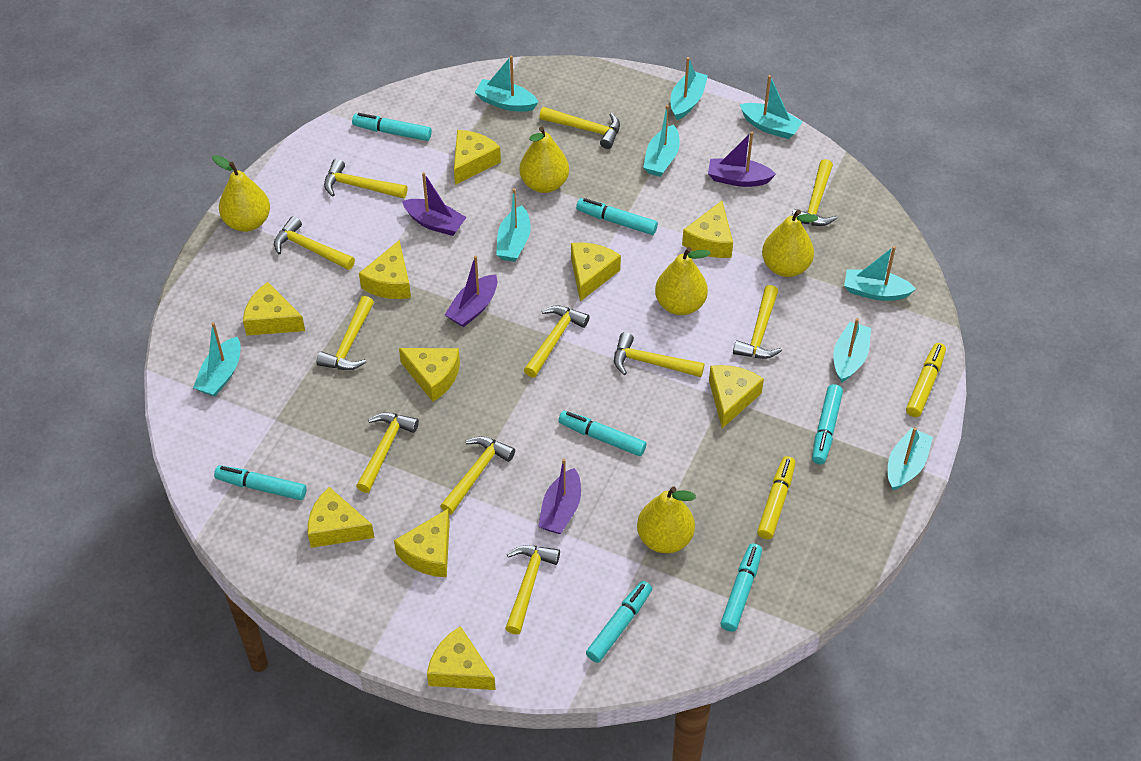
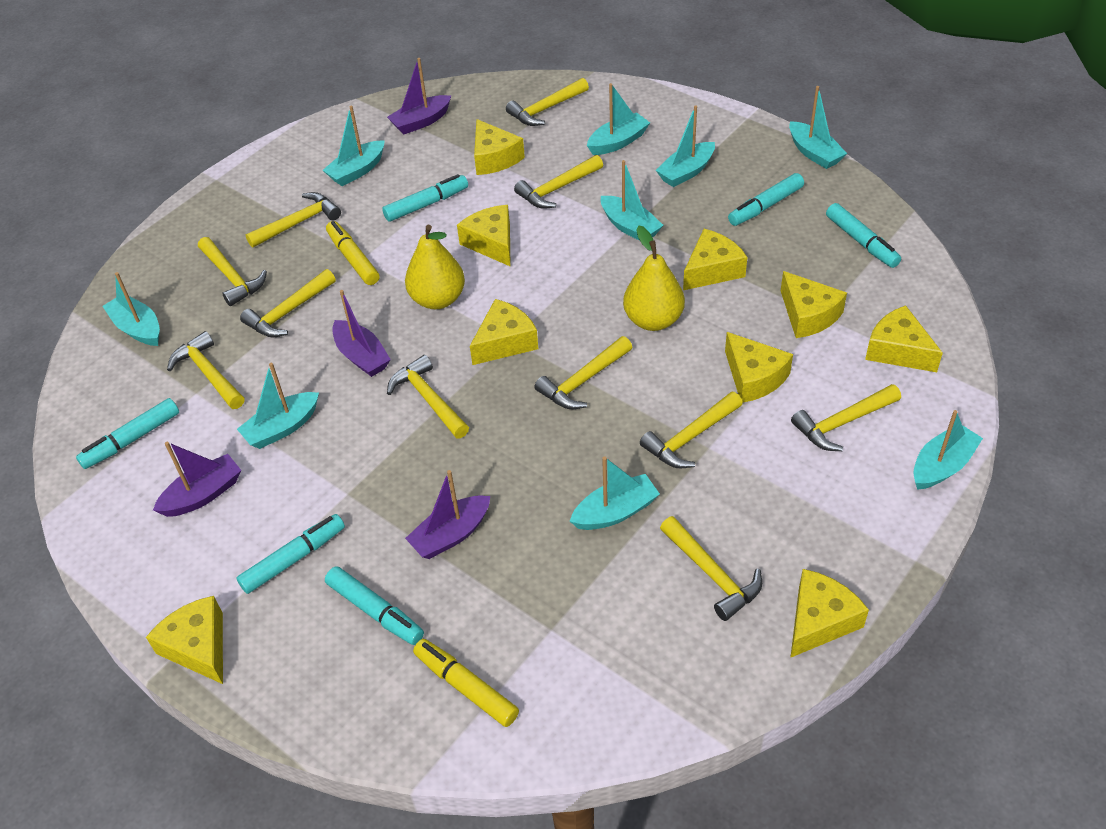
turquoise marker: 7 -> 6
yellow cheese: 10 -> 9
yellow pear: 5 -> 2

